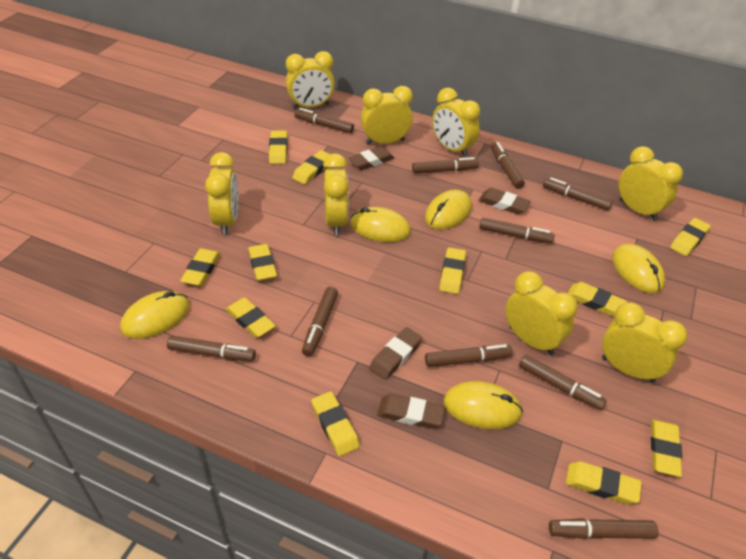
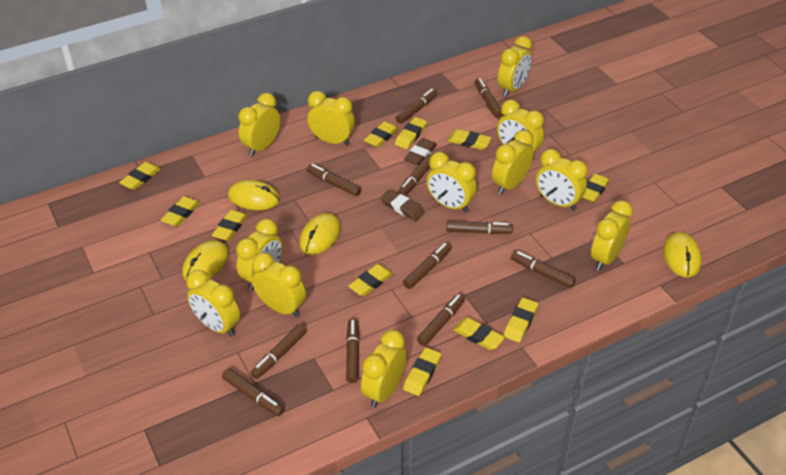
brown eraser: 4 -> 2
brown marker: 10 -> 11
yellow clock: 8 -> 12
yellow mouse: 5 -> 4

